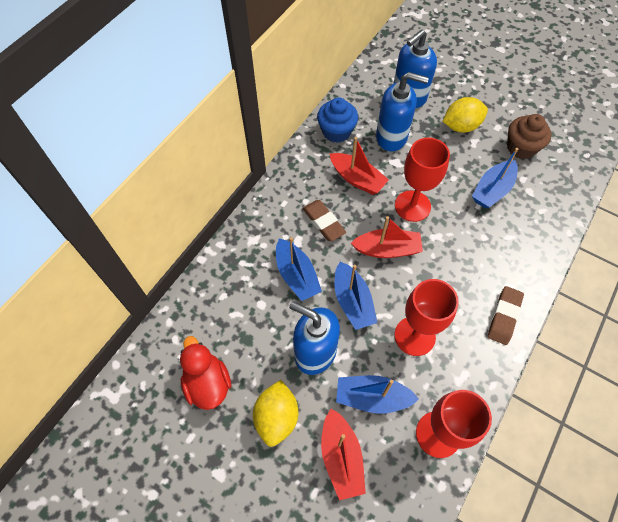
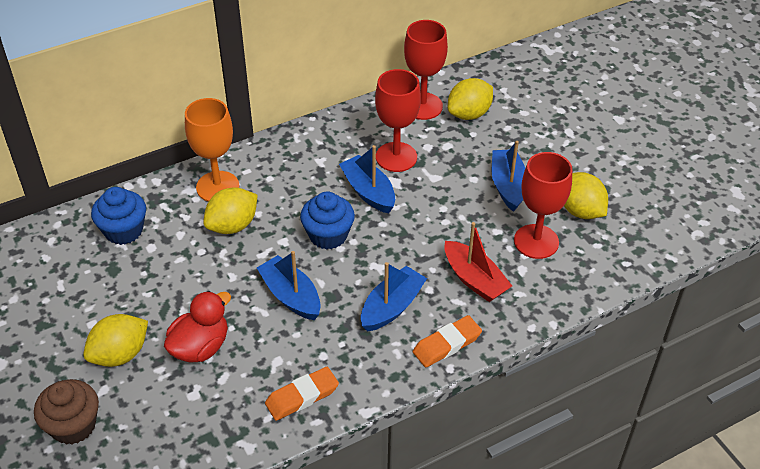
blue cupcake: 1 -> 2
blue soap dispenser: 3 -> 0
brown eraser: 2 -> 0
orange eraser: 0 -> 2
orange goblet: 0 -> 1
red boat: 3 -> 1
yellow lemon: 2 -> 4

